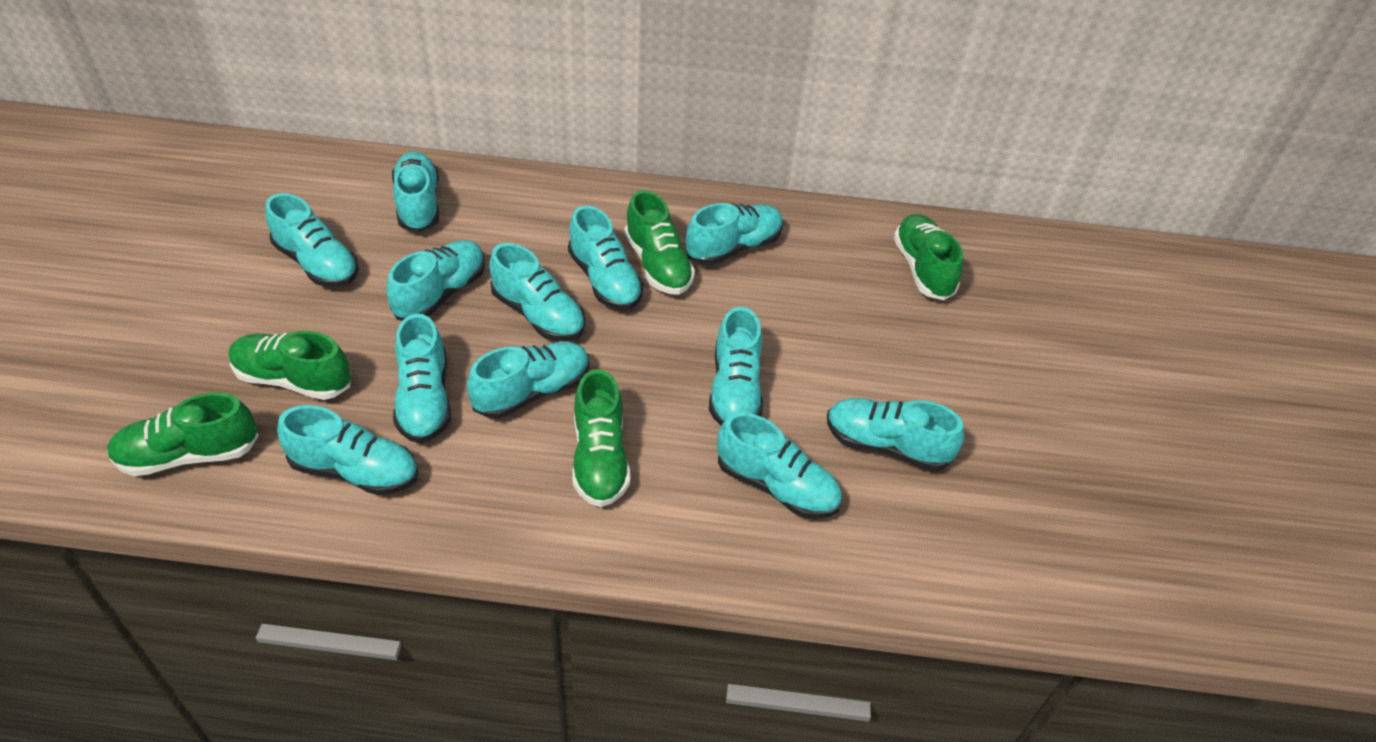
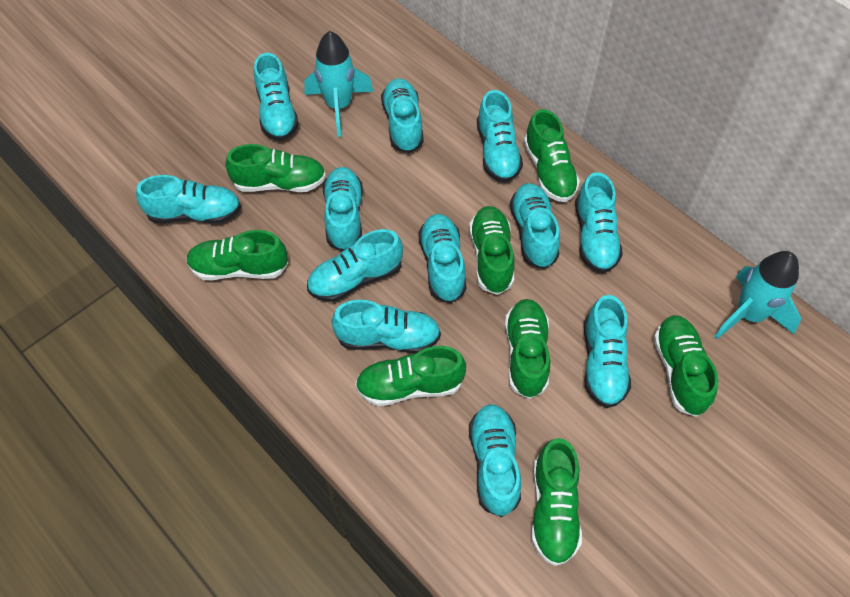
green shoe: 5 -> 8
turquoise rocket: 0 -> 2

